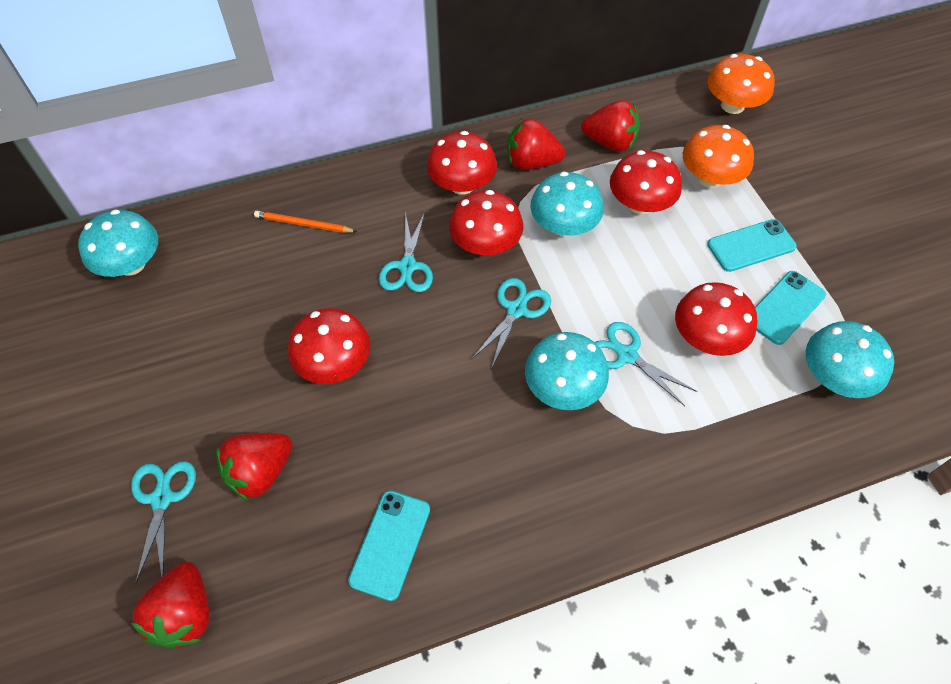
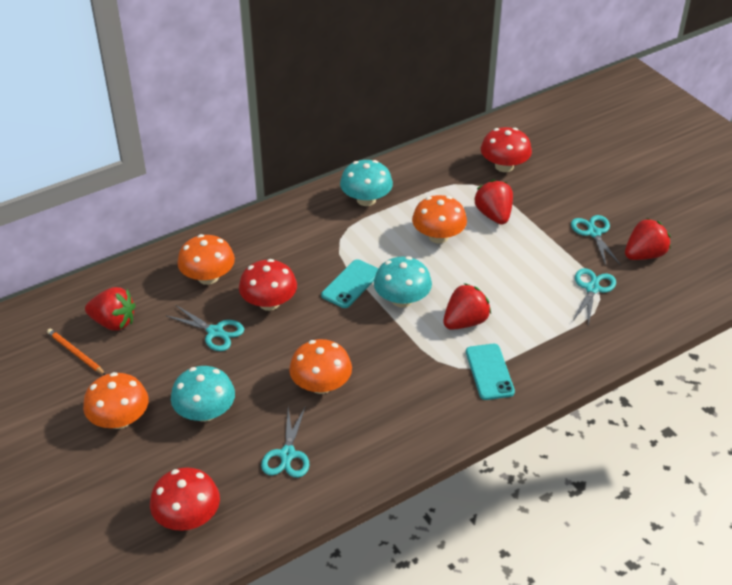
orange mushroom: 2 -> 4
red mushroom: 5 -> 3
turquoise mushroom: 4 -> 3
turquoise phone: 3 -> 2

